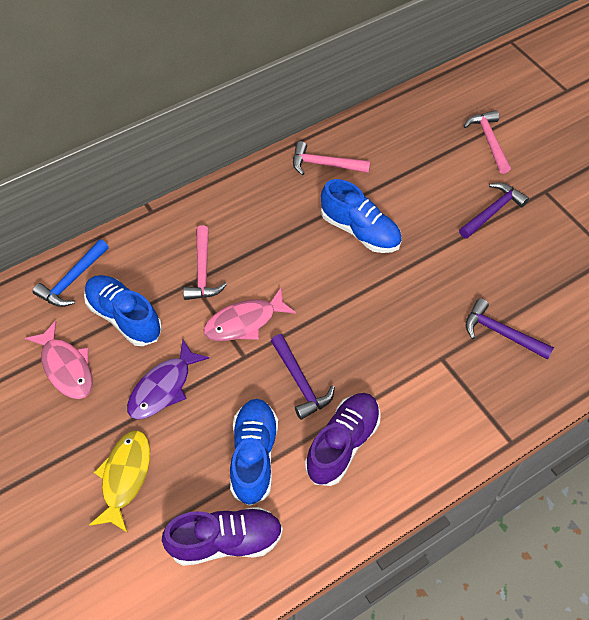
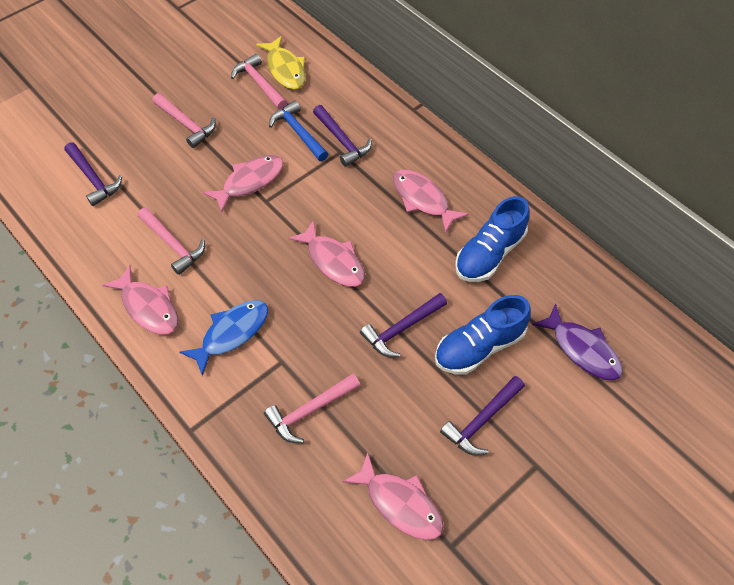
blue fish: 0 -> 1
blue shoe: 3 -> 2
pink fish: 2 -> 5
pink hammer: 3 -> 4
purple hammer: 3 -> 4
purple shoe: 2 -> 0

